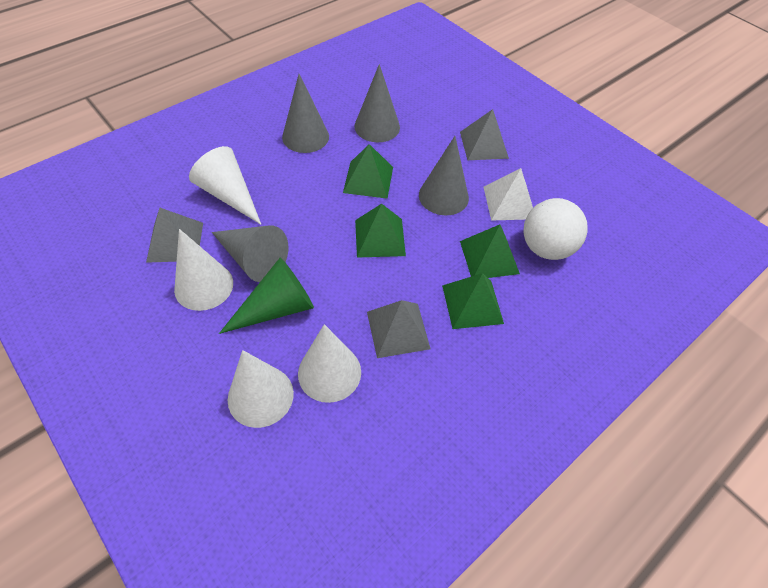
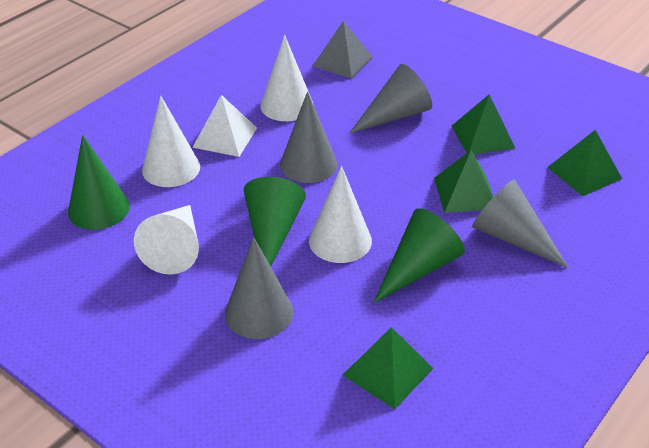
green cone: 1 -> 3
grey pyramid: 3 -> 1
white ball: 1 -> 0

